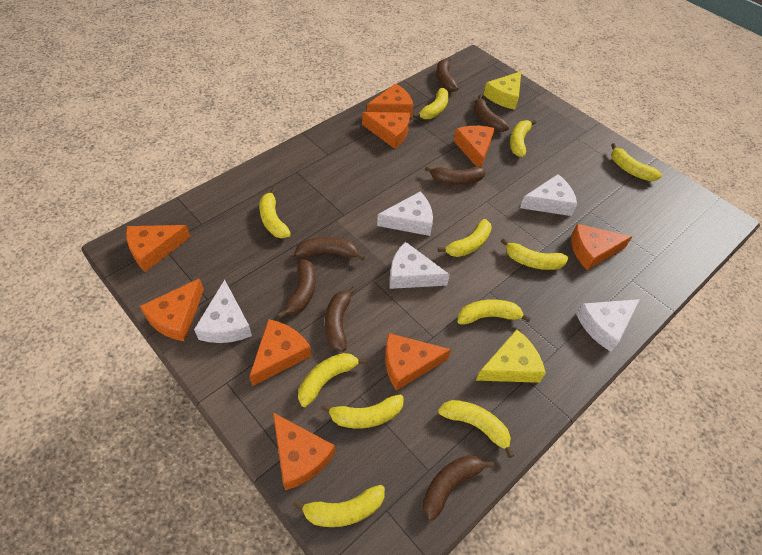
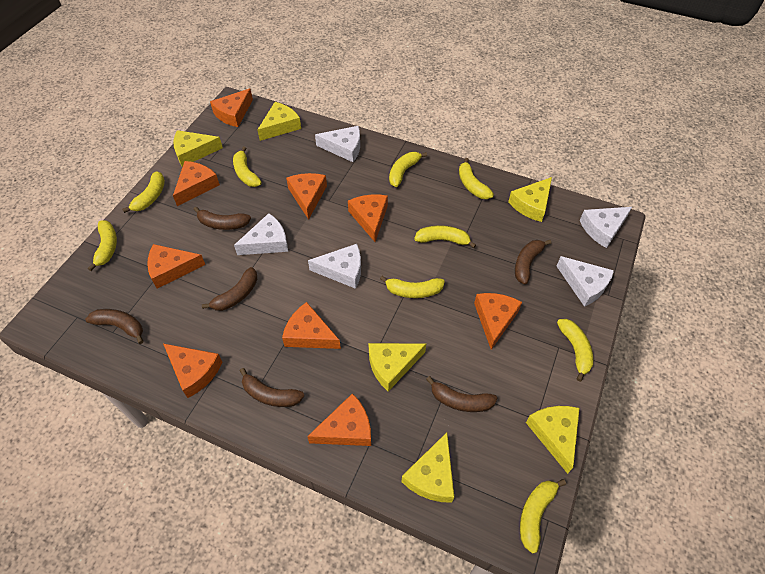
brown banana: 7 -> 6
yellow banana: 11 -> 9
yellow cheese: 2 -> 6

